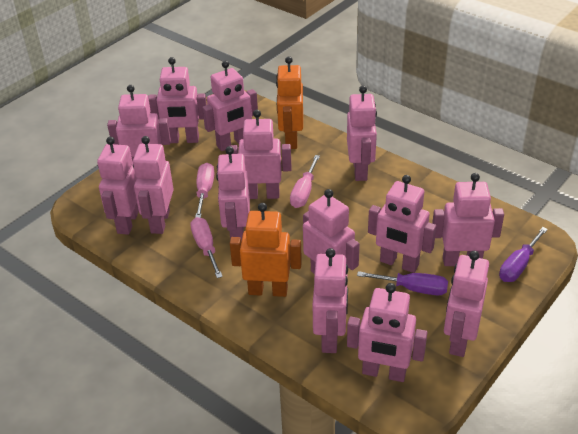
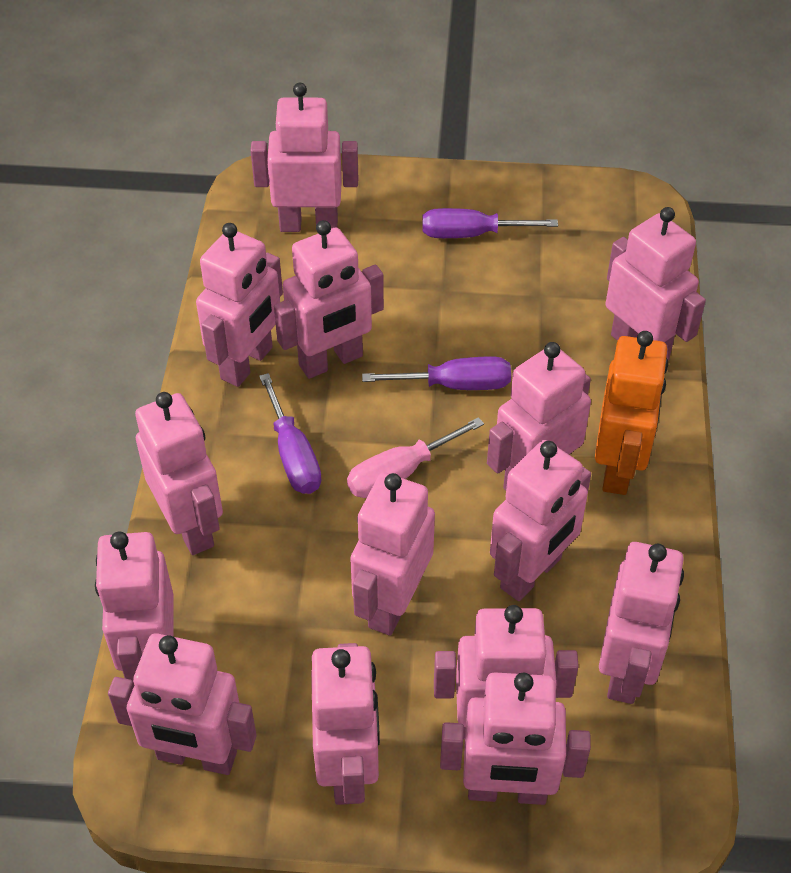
orange robot: 2 -> 1
pink screwdriver: 3 -> 1
purple screwdriver: 2 -> 3

